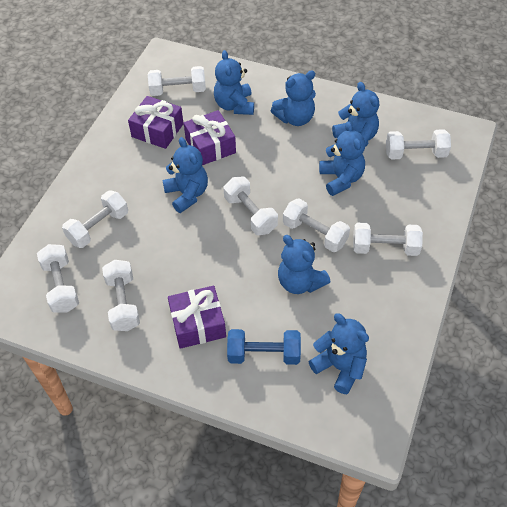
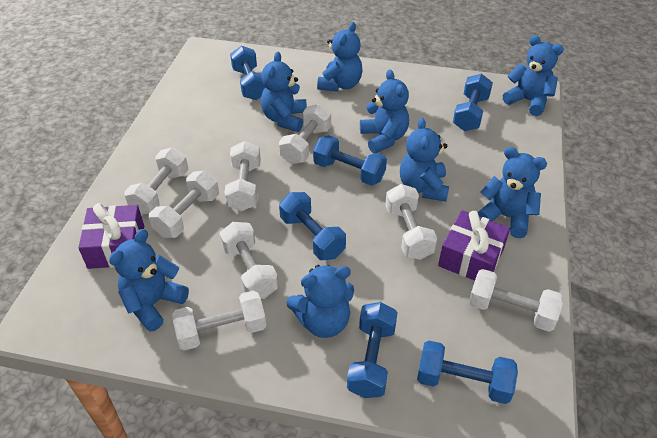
blue dumbbell: 1 -> 6
blue teddy bear: 7 -> 8
purple gift: 3 -> 2

